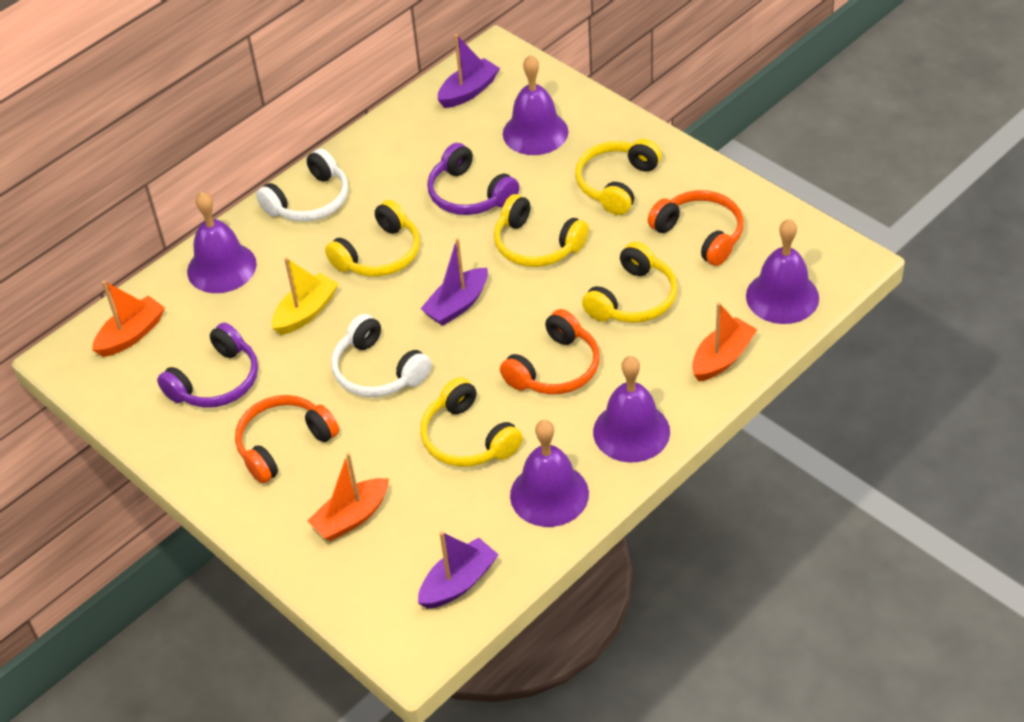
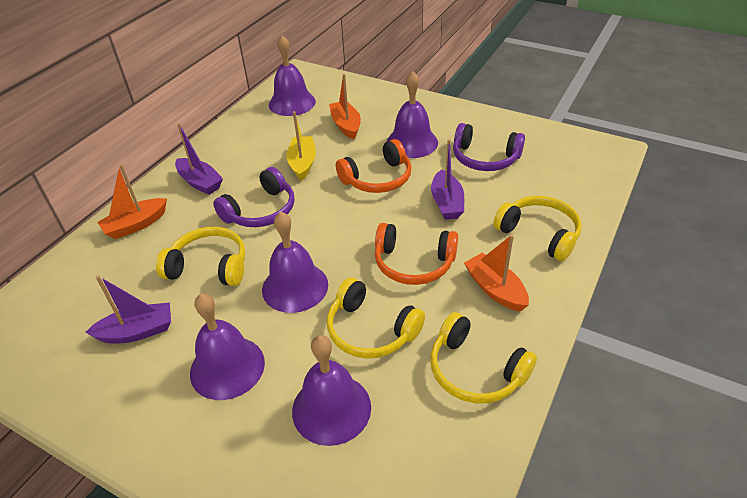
orange headphones: 3 -> 2
white headphones: 2 -> 0
yellow headphones: 5 -> 4

